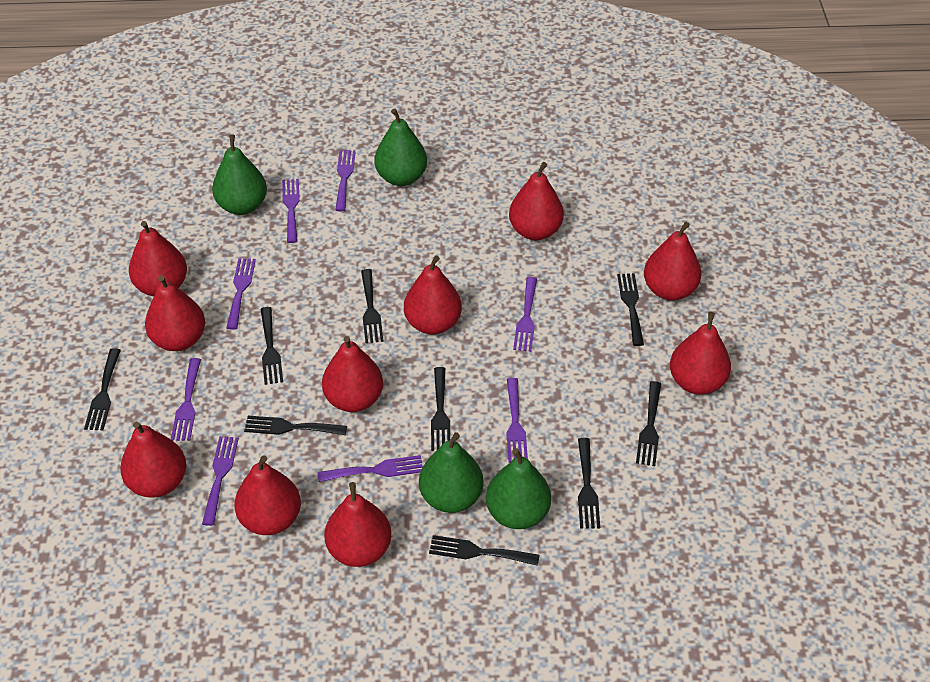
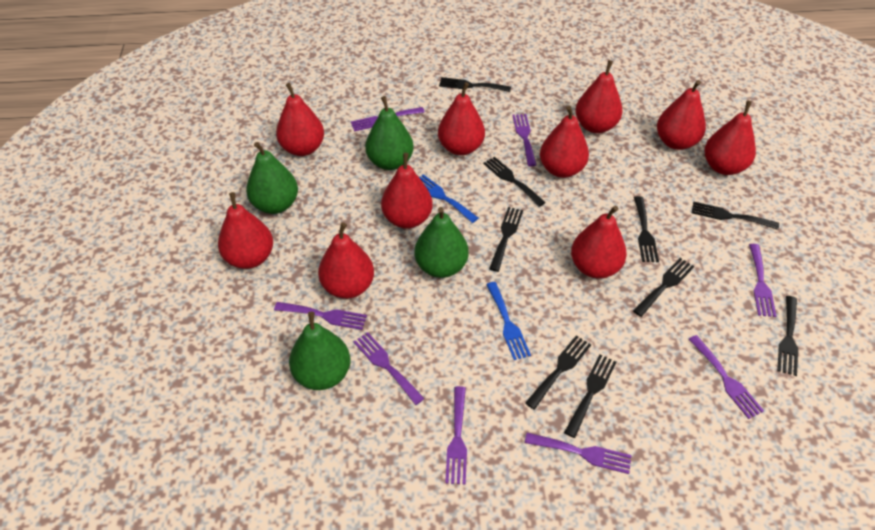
blue fork: 0 -> 2

